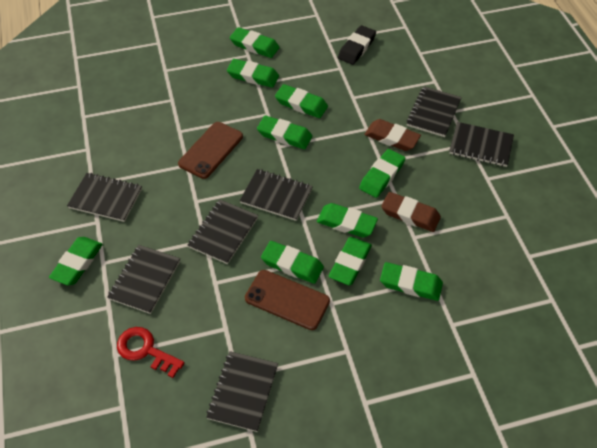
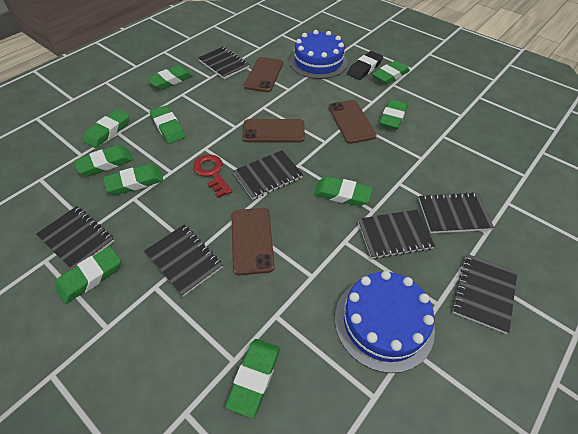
blue cake: 0 -> 2
brown eraser: 2 -> 0
brown phone: 2 -> 4

